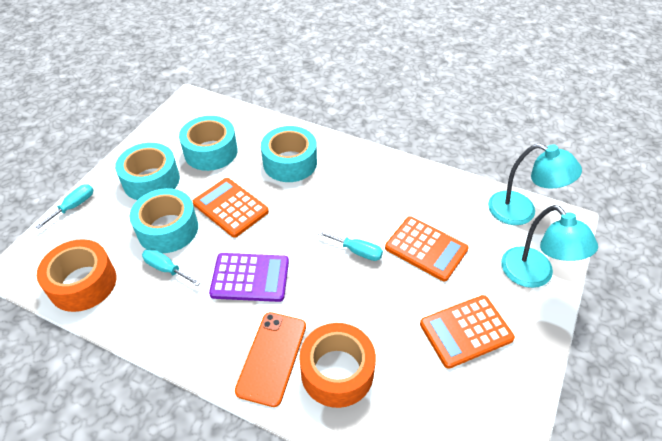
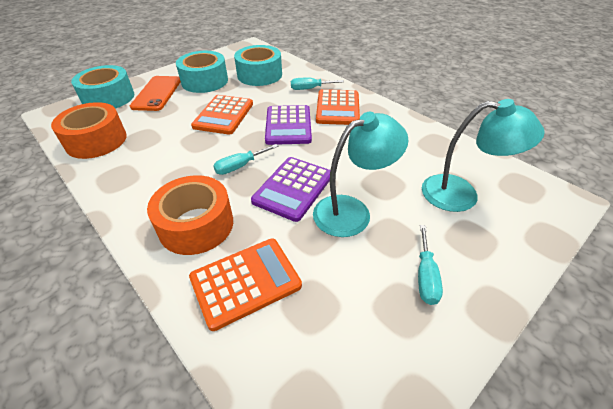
purple calculator: 1 -> 2
turquoise tape: 4 -> 3

